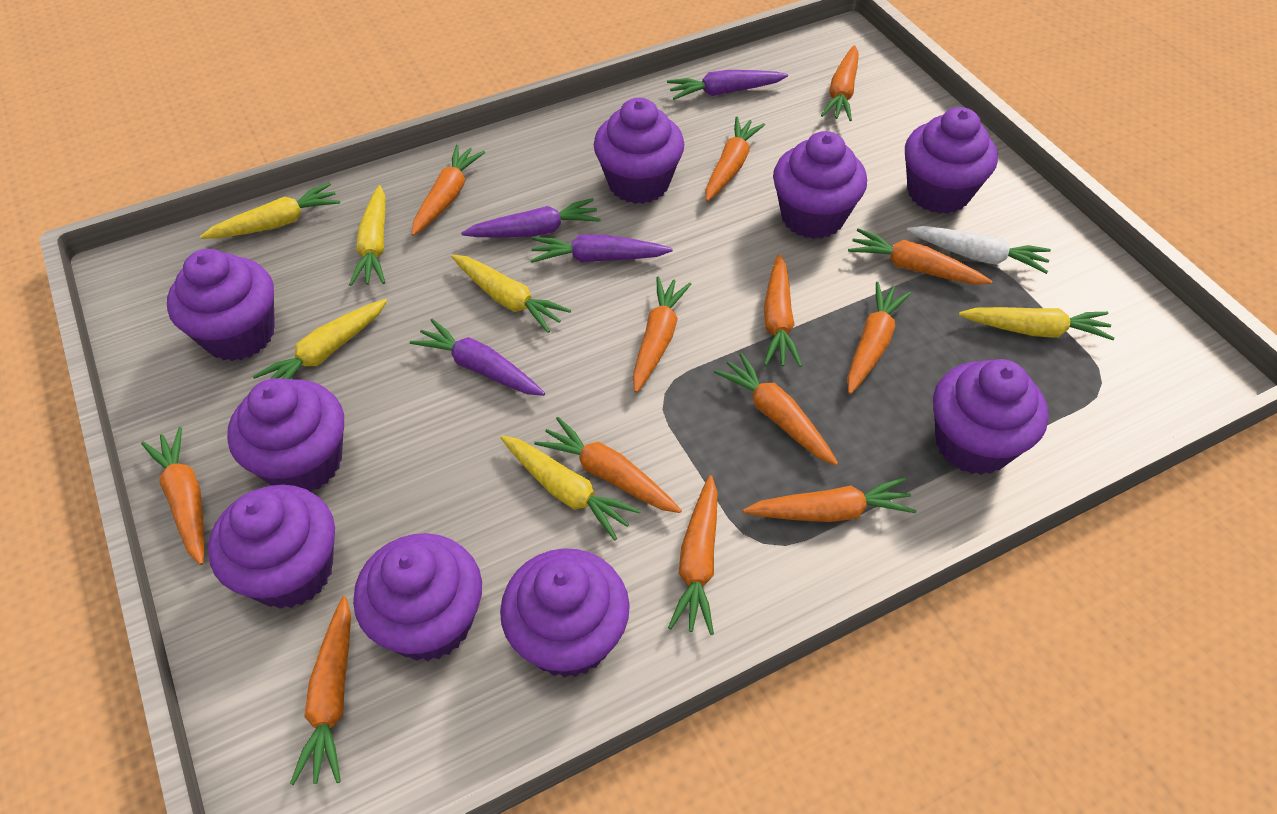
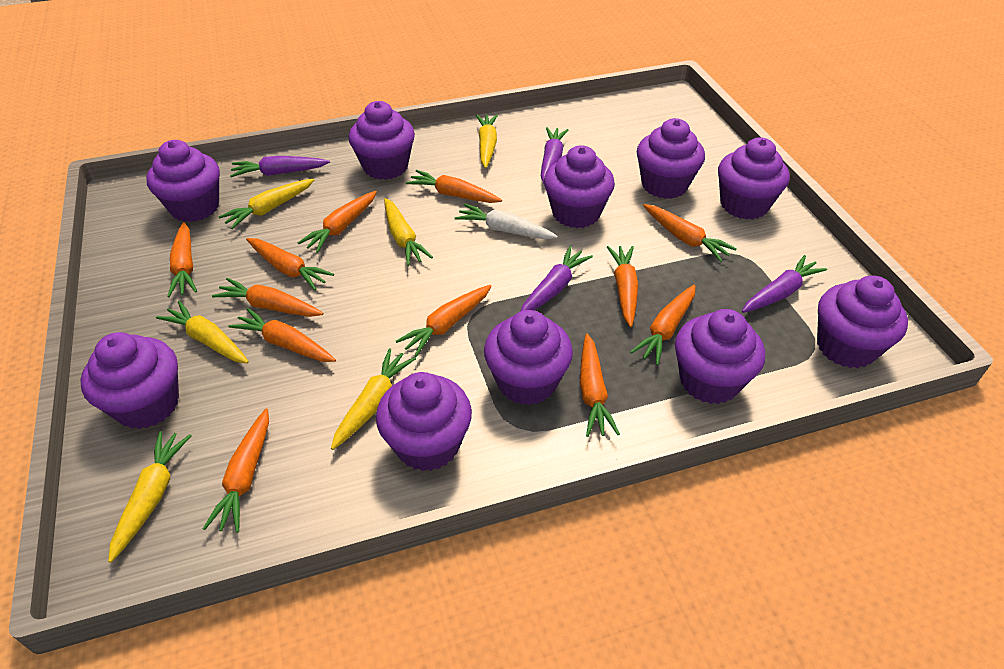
orange carrot: 13 -> 12
purple cupcake: 9 -> 10

